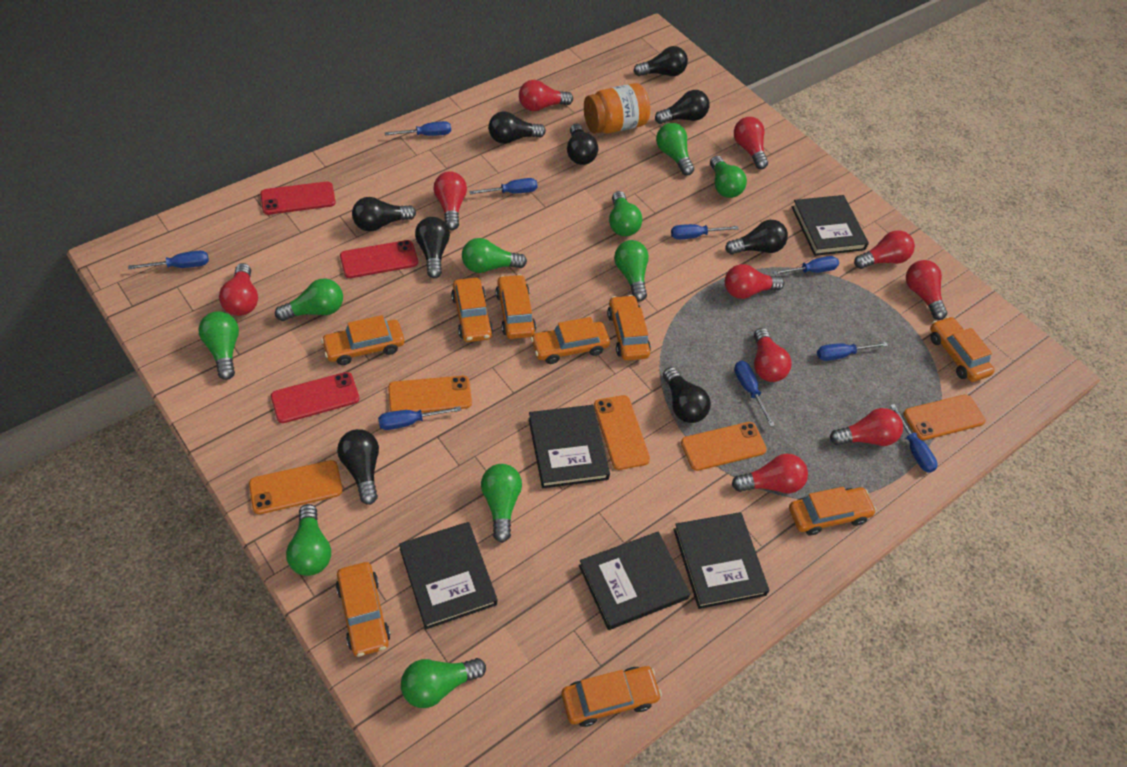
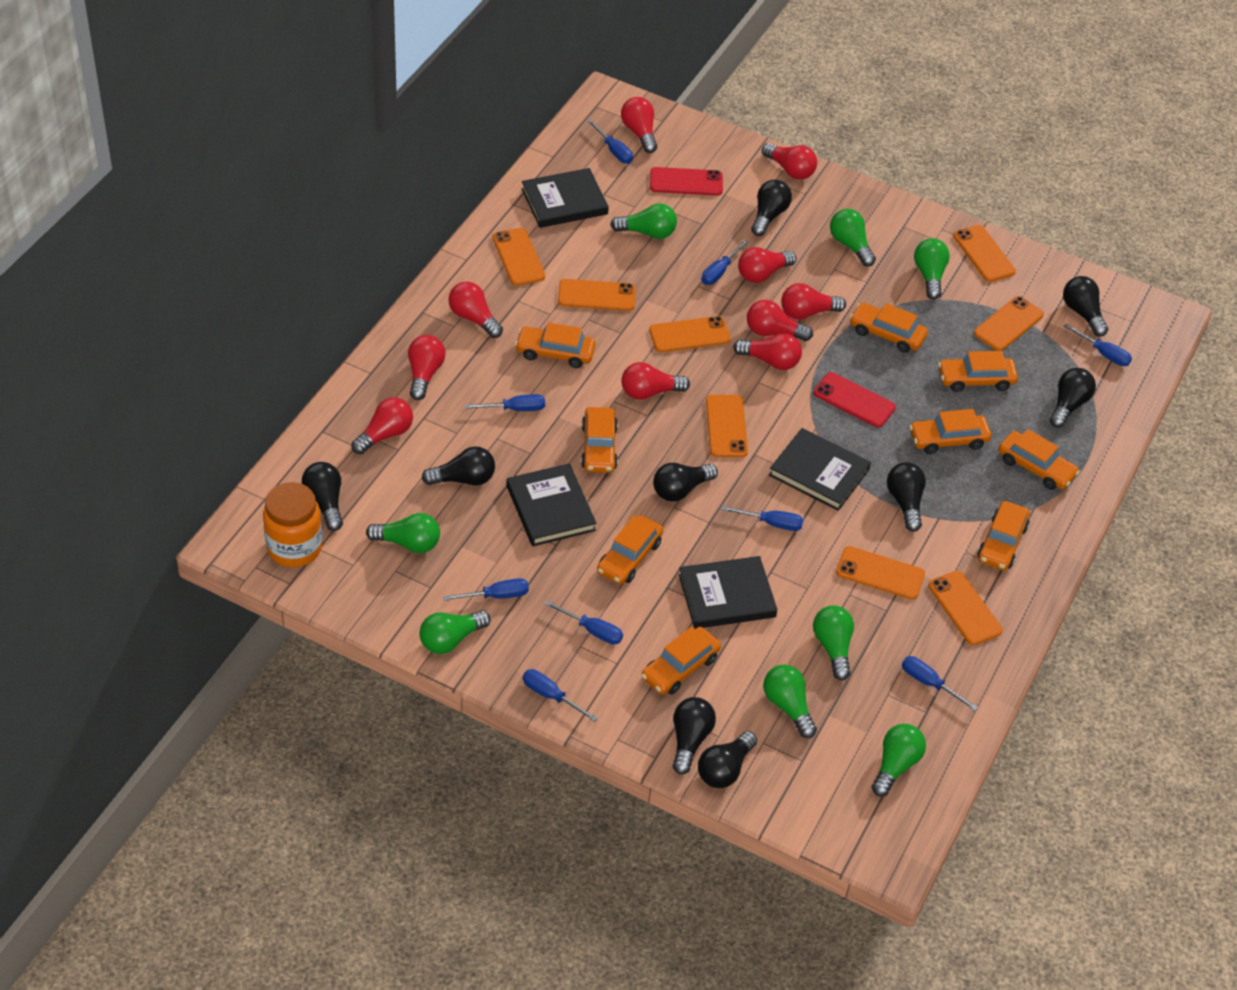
black book: 5 -> 4
green light bulb: 10 -> 8
orange phone: 5 -> 8
red phone: 3 -> 2

